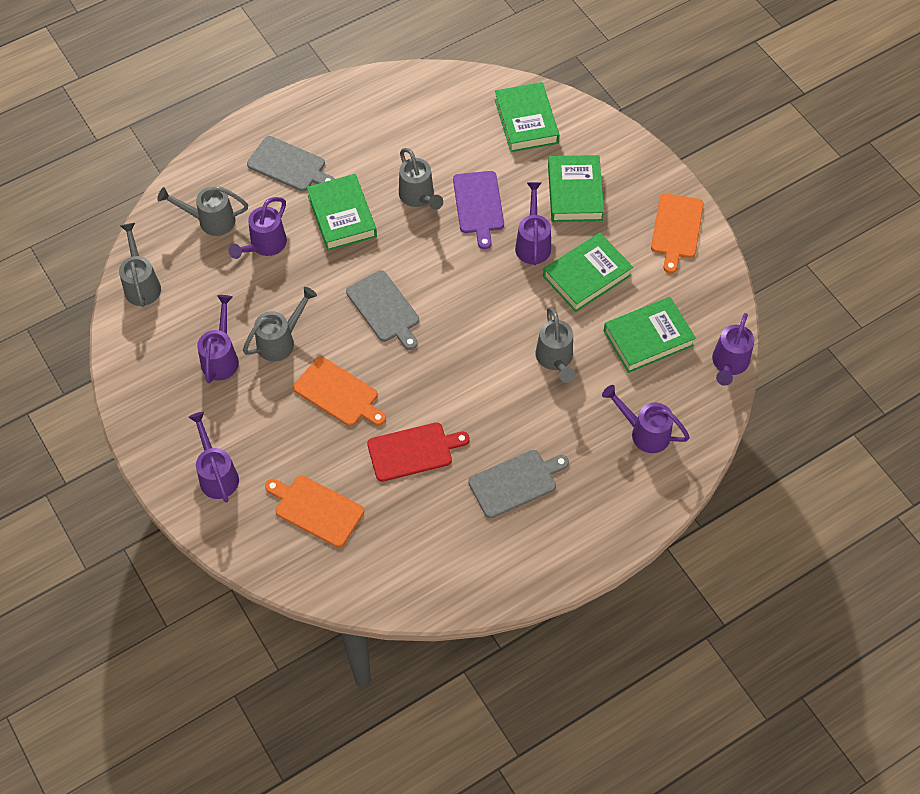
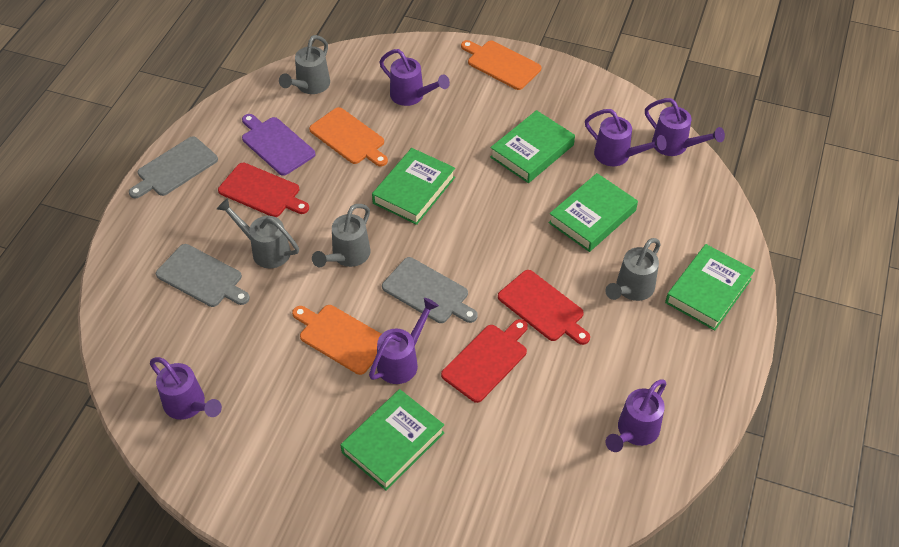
grey watering can: 5 -> 4
red cutting board: 1 -> 3

